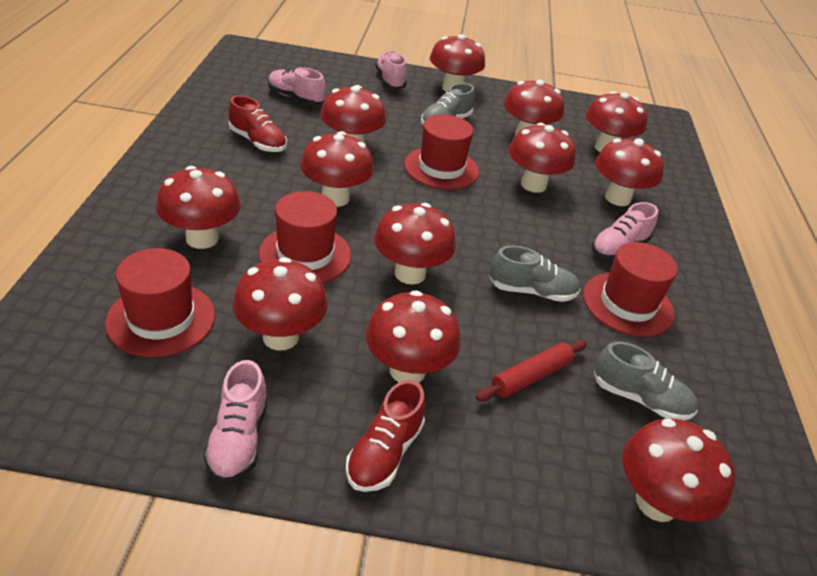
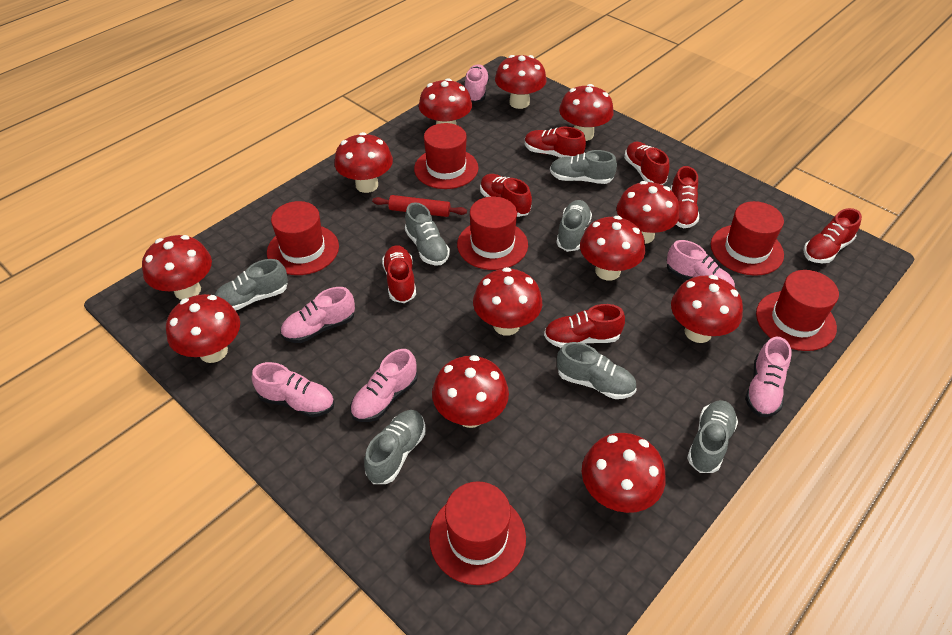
grey shoe: 3 -> 7
pink shoe: 4 -> 6
red hat: 4 -> 6
red shoe: 2 -> 7

